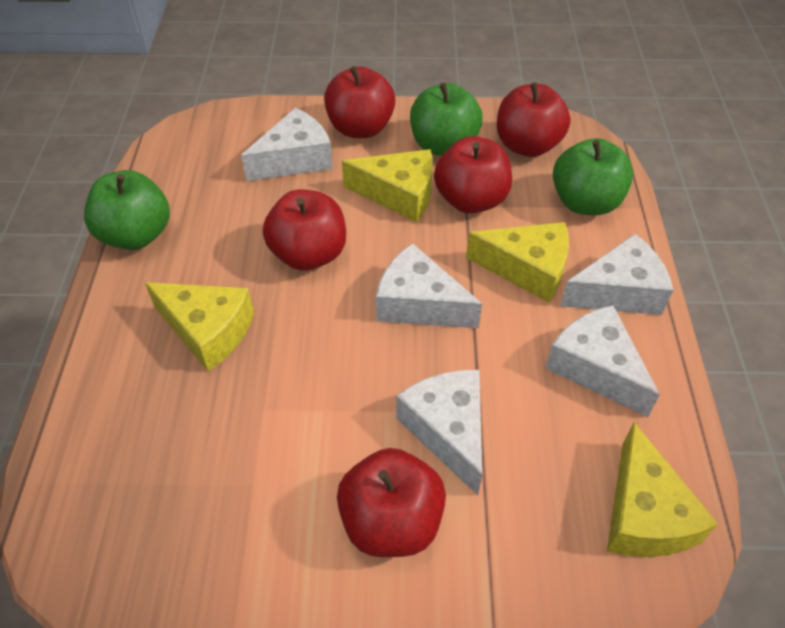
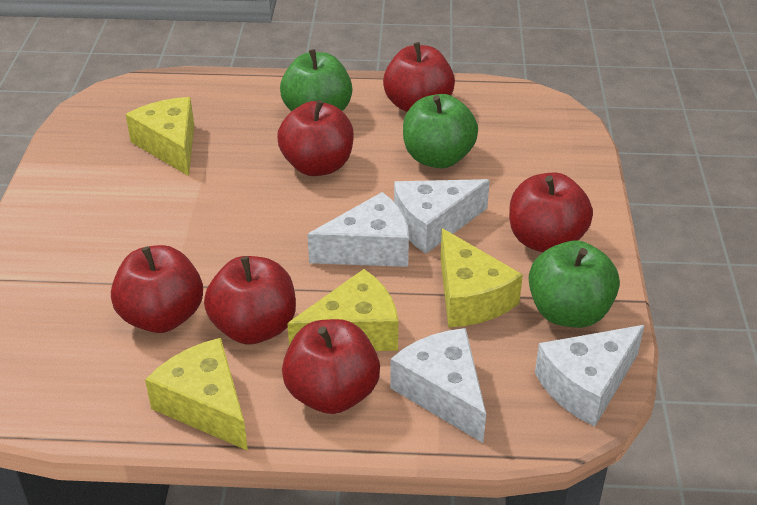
red apple: 5 -> 6
white cheese: 5 -> 4

